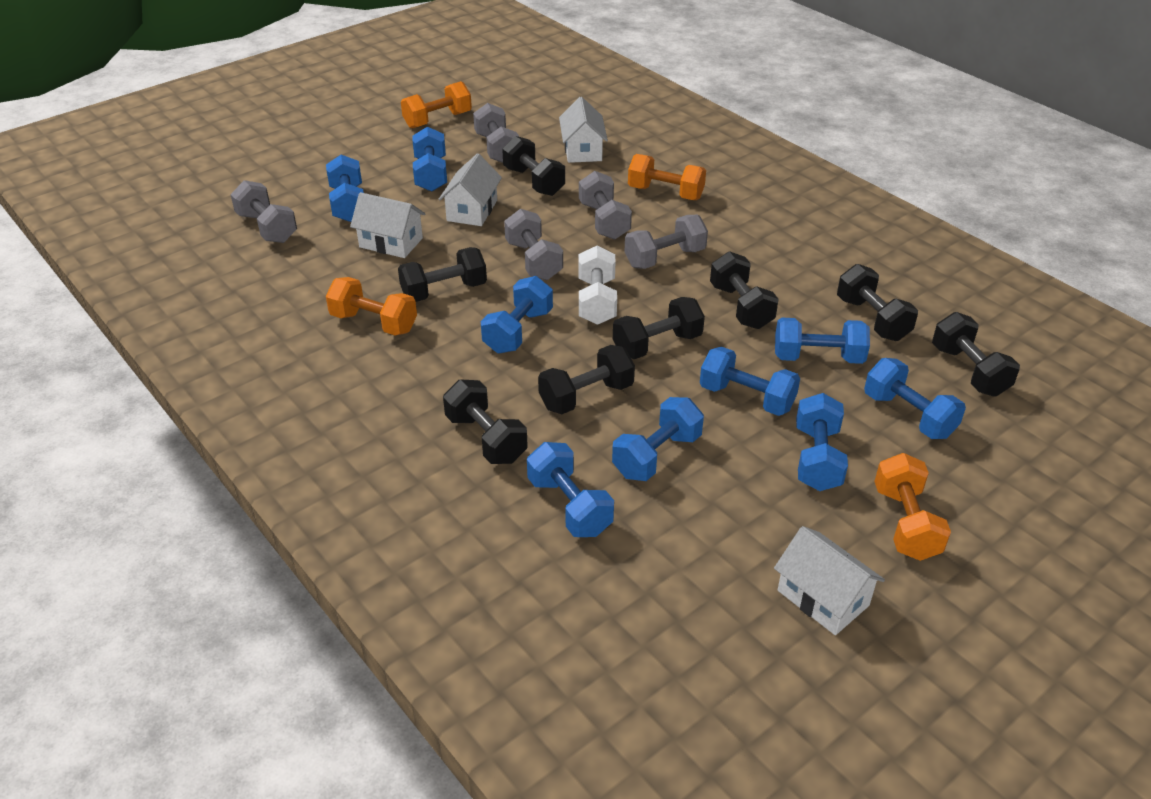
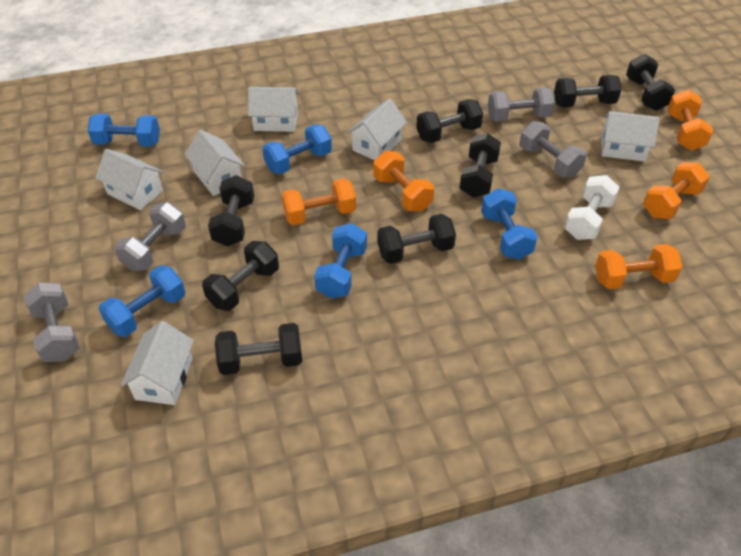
blue dumbbell: 9 -> 5
grey dumbbell: 5 -> 4
orange dumbbell: 4 -> 5
white house: 4 -> 6

